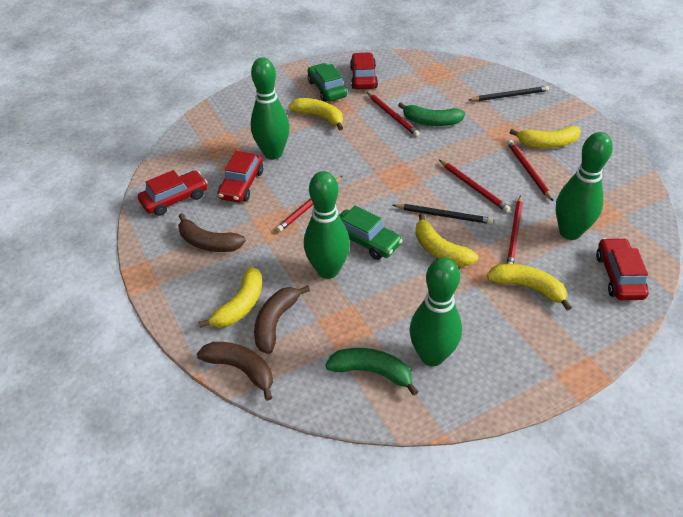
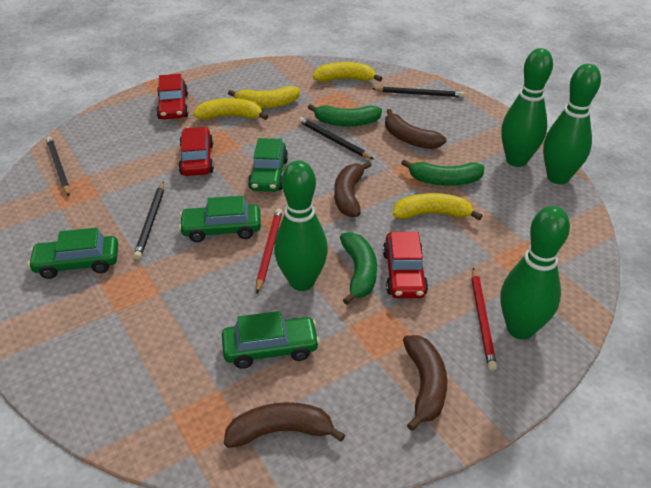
black pencil: 2 -> 4
brown banana: 3 -> 4
green banana: 2 -> 3
green car: 2 -> 4
red car: 4 -> 3
red pencil: 5 -> 2
yellow banana: 5 -> 4

